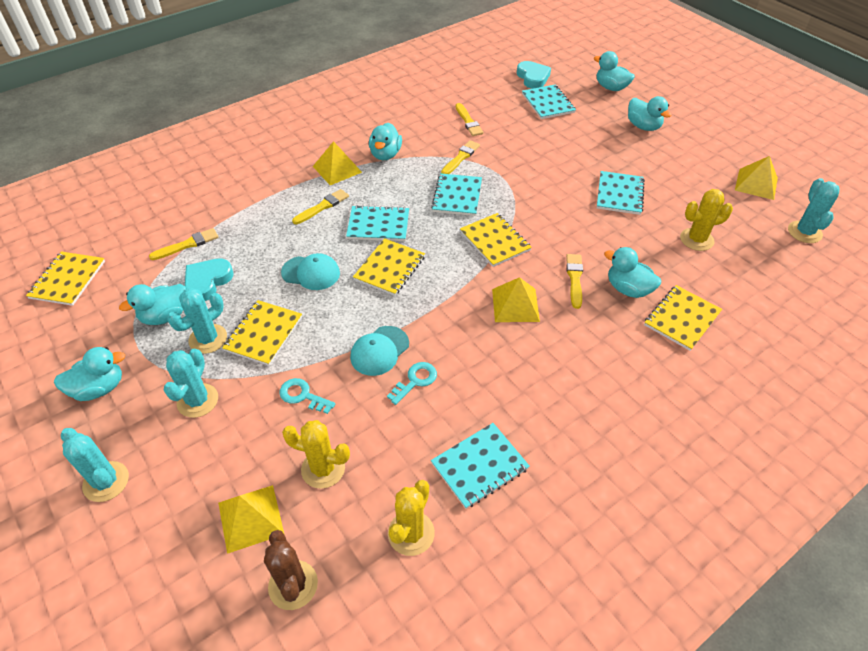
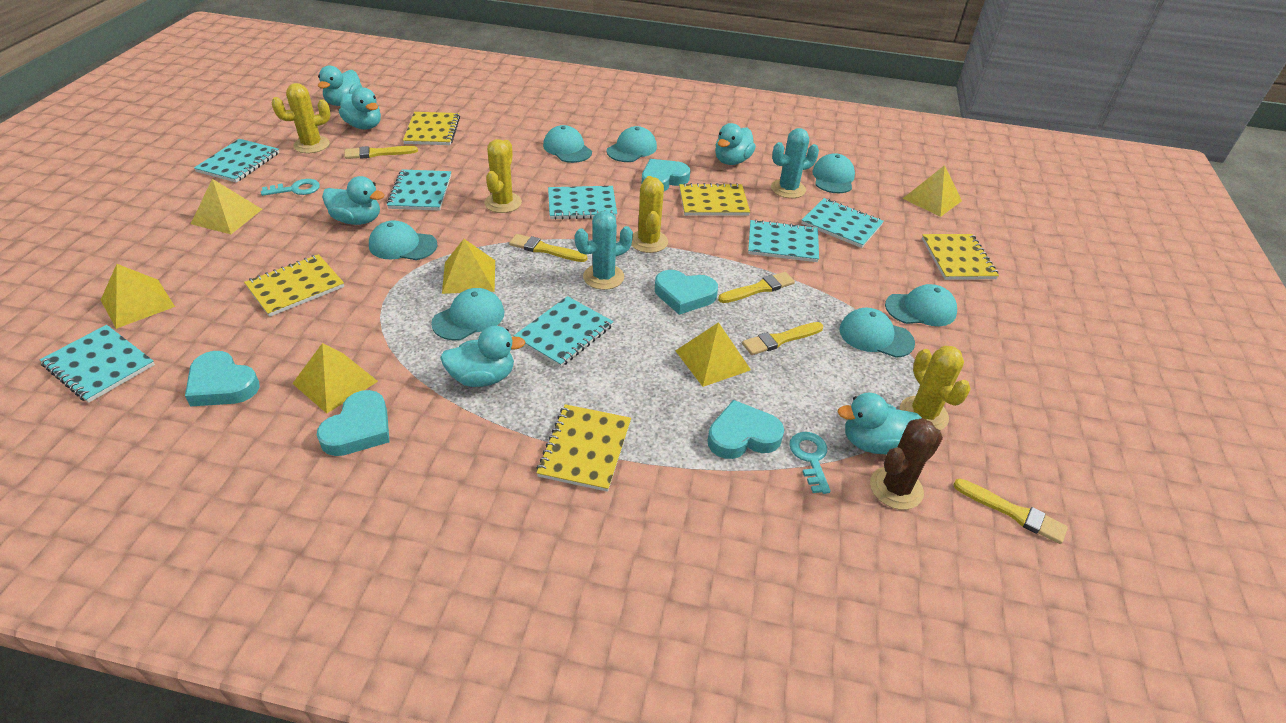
turquoise cactus: 4 -> 2
turquoise cap: 2 -> 7
turquoise heart: 2 -> 5
turquoise notebook: 5 -> 7
yellow cactus: 3 -> 4
yellow pyramid: 4 -> 6

